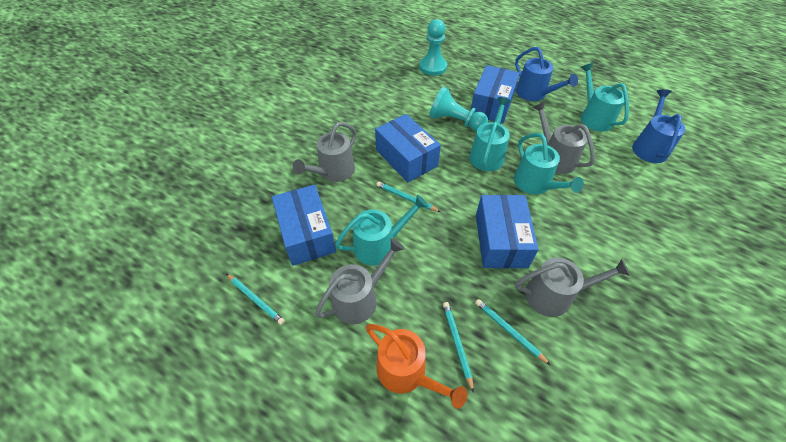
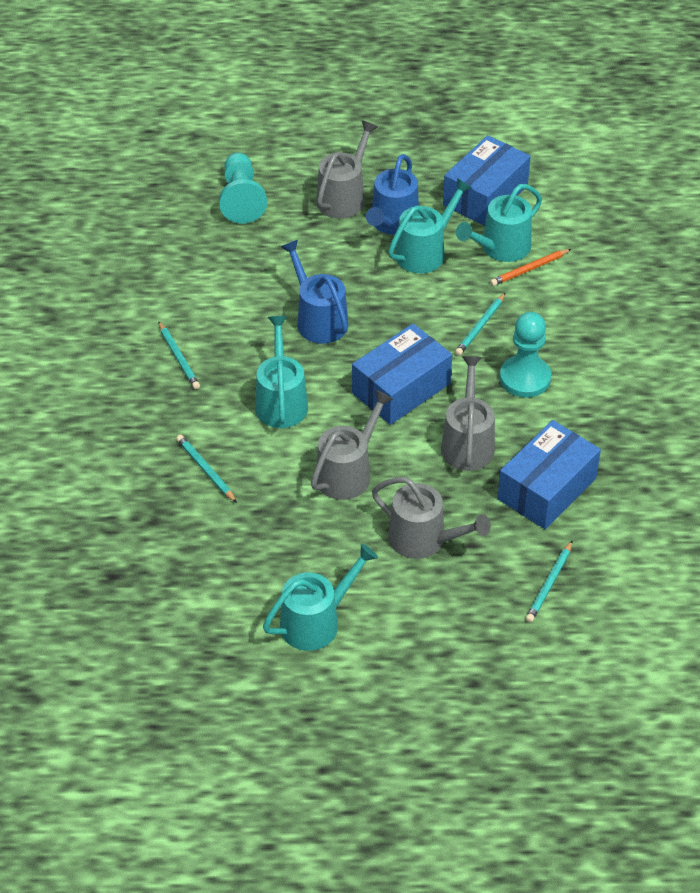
blue box: 4 -> 3
orange pencil: 0 -> 1
orange watering can: 1 -> 0

